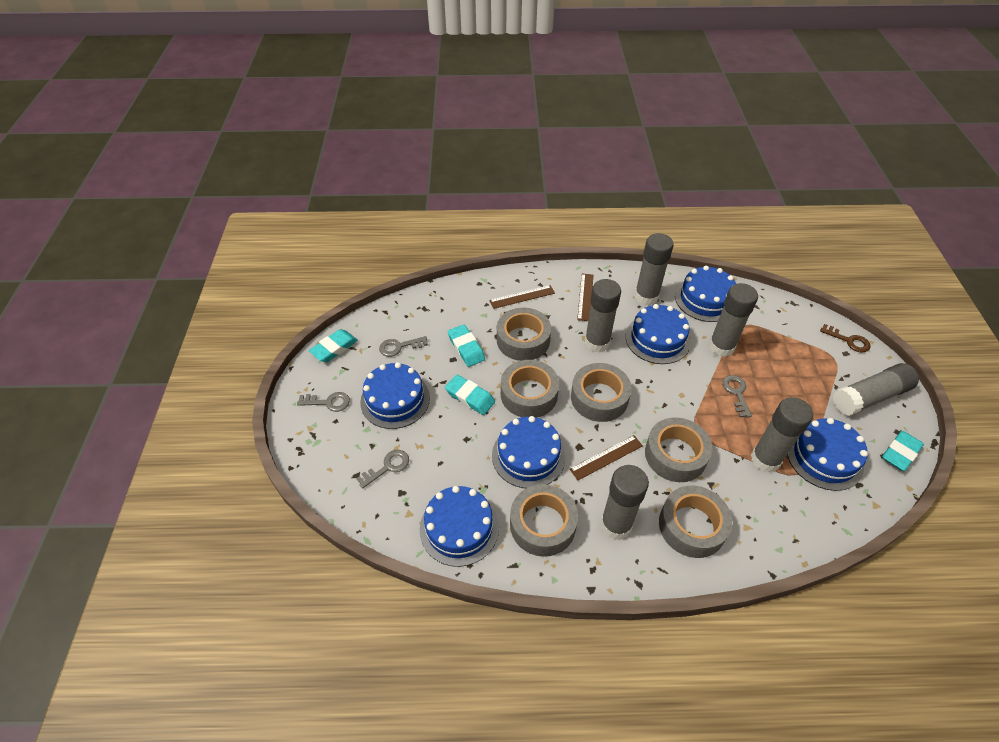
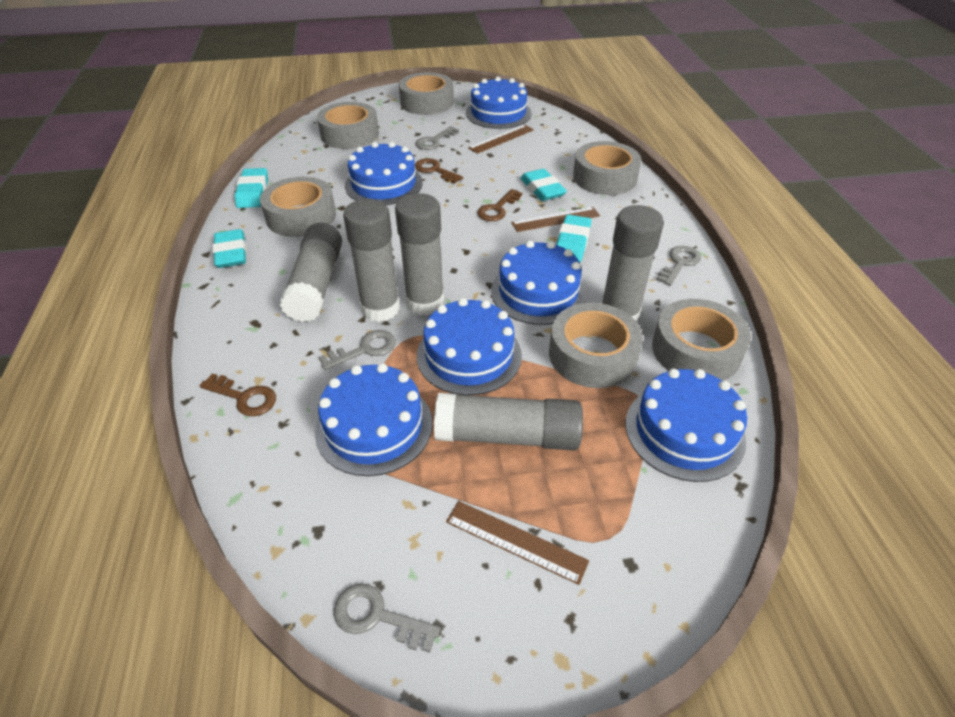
brown key: 1 -> 3
grey glue stick: 6 -> 5

